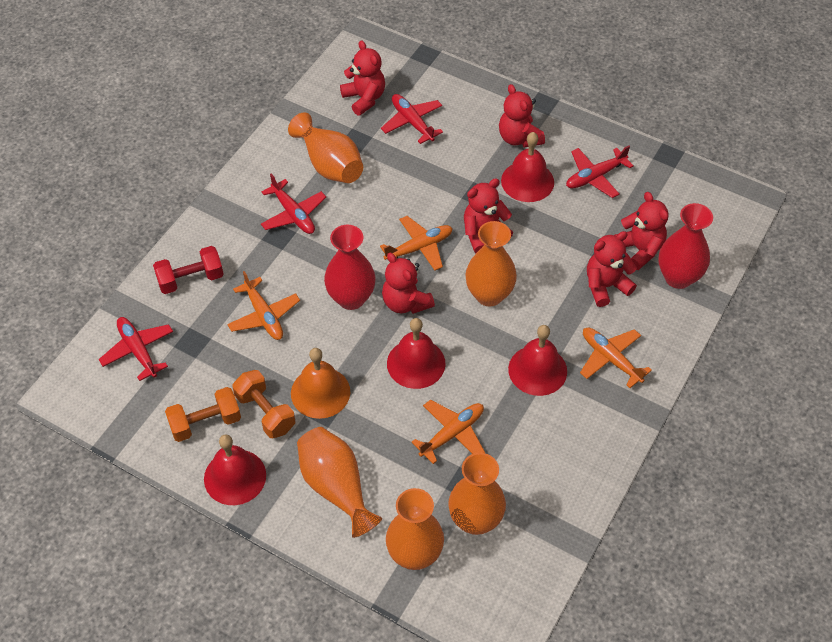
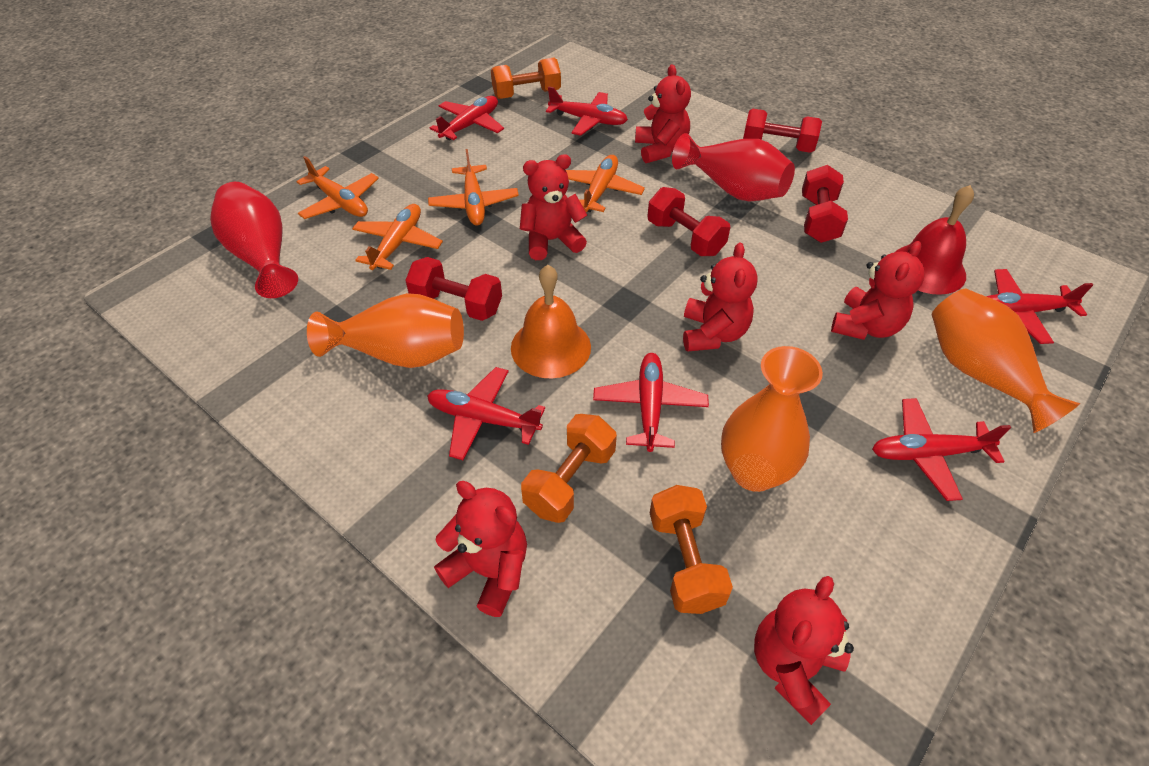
orange dumbbell: 2 -> 3
orange vase: 5 -> 3
red bell: 4 -> 1
red dumbbell: 1 -> 4
red plane: 4 -> 6

